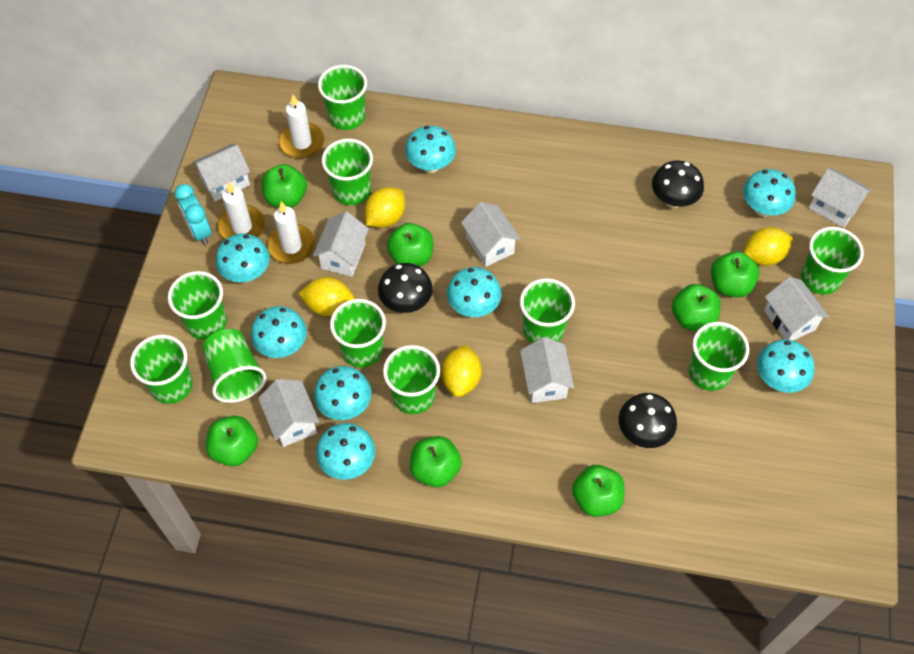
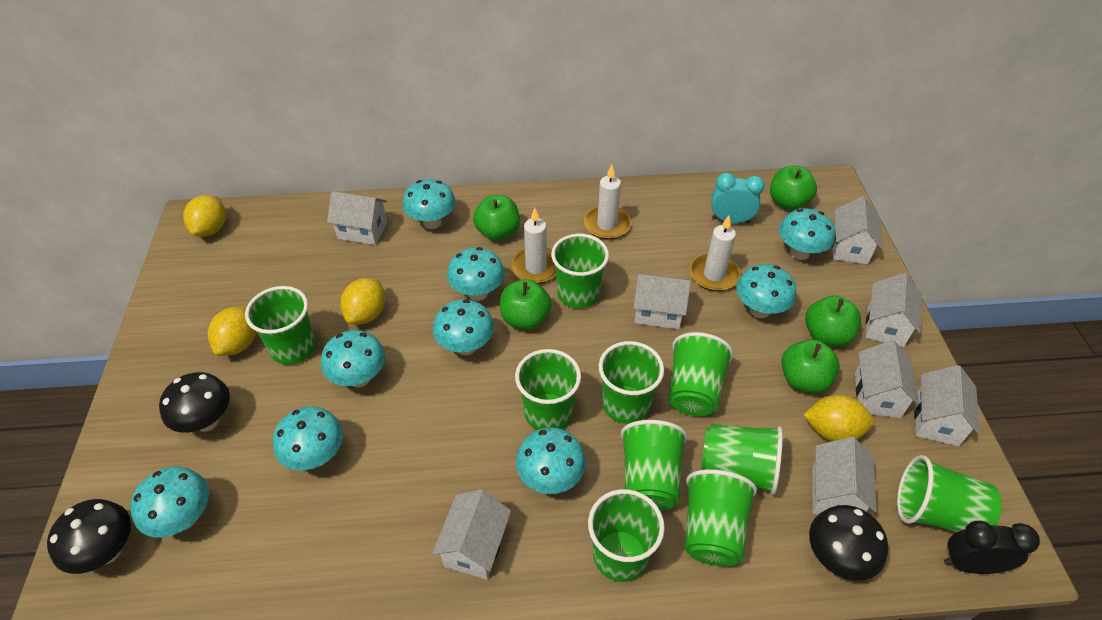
black clock: 0 -> 1
green apple: 7 -> 5
turquoise mushroom: 8 -> 9
white house: 7 -> 8

